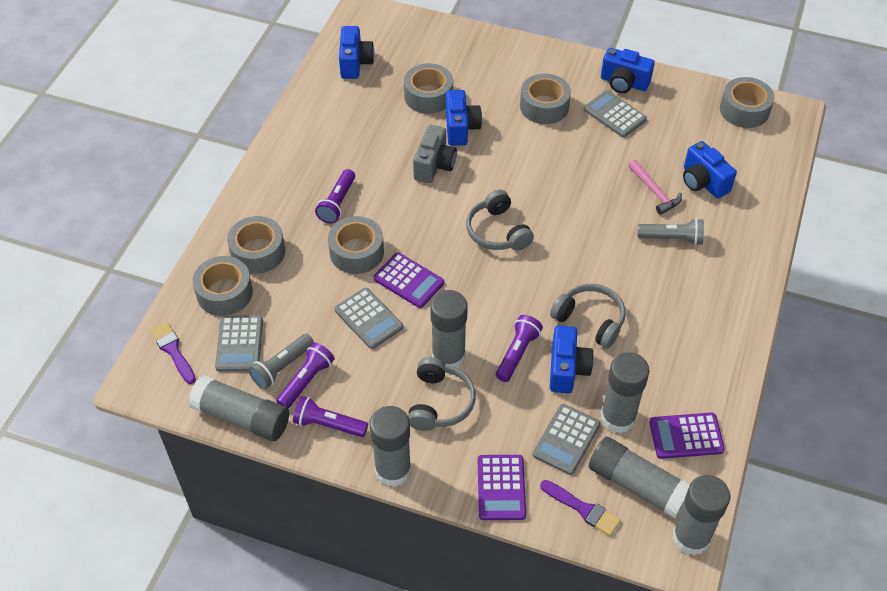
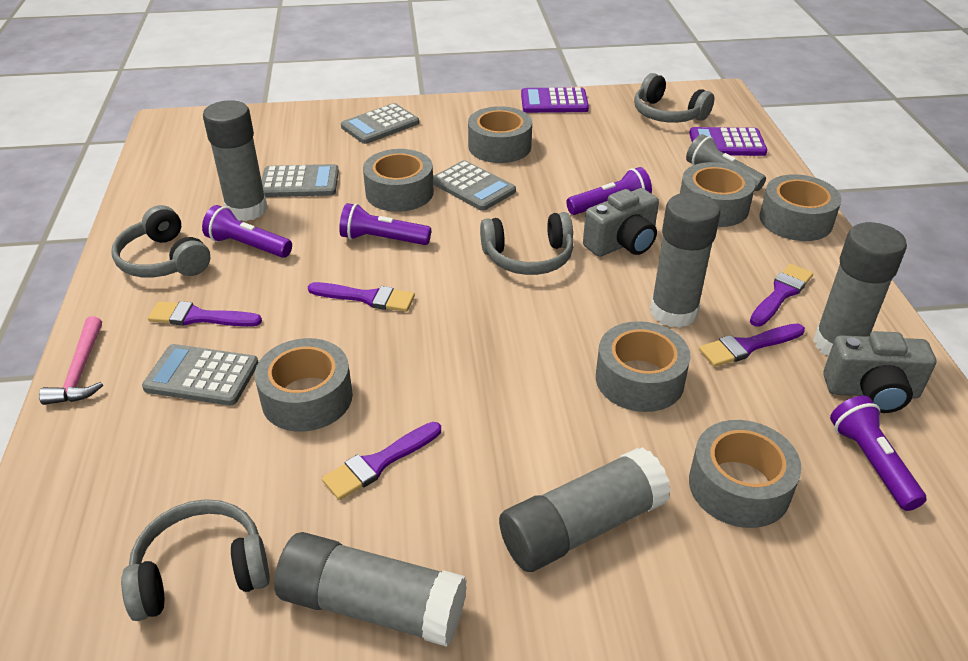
blue camera: 5 -> 0
grey camera: 1 -> 2
grey flashlight: 2 -> 1
grey glue stick: 6 -> 5
grey headphones: 3 -> 4
grey tape: 6 -> 7
purple brush: 2 -> 5
purple calculator: 3 -> 2

